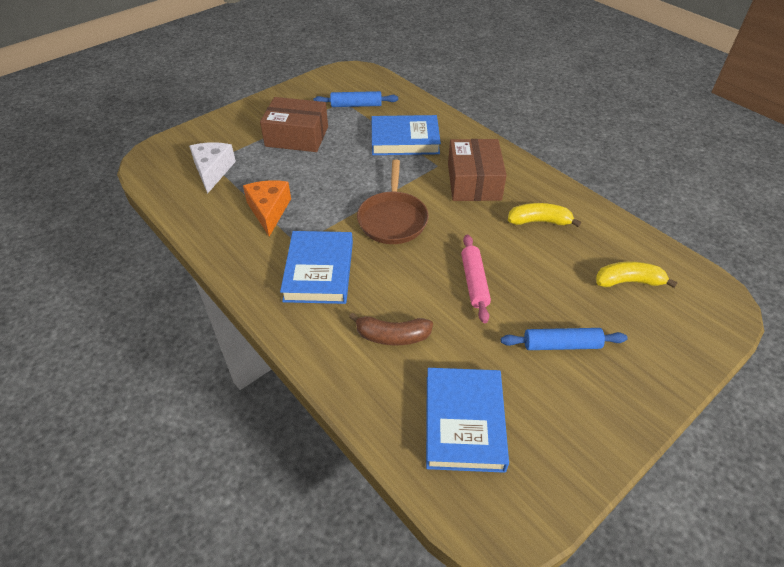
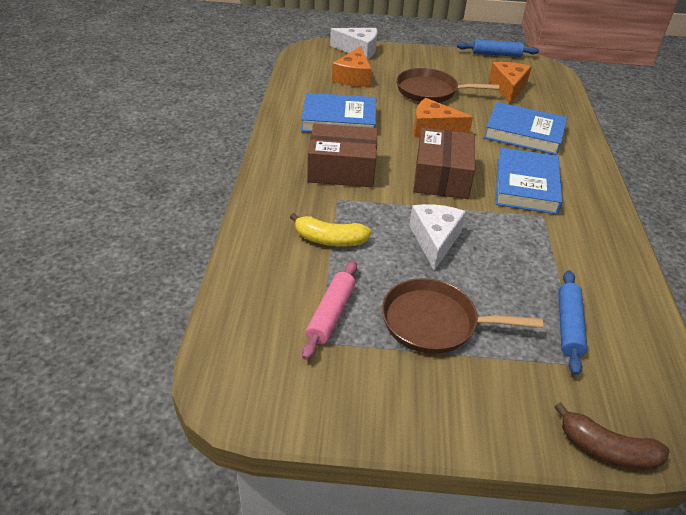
brown pan: 1 -> 2
orange cheese: 1 -> 3
white cheese: 1 -> 2
yellow banana: 2 -> 1

